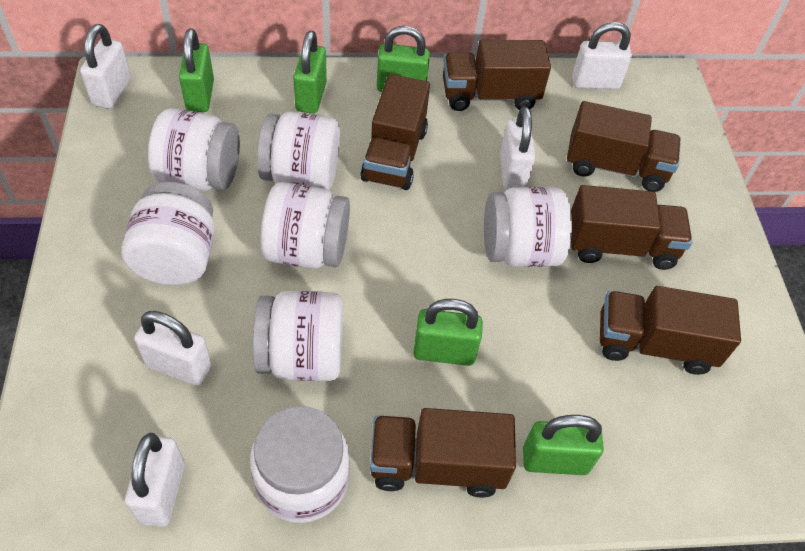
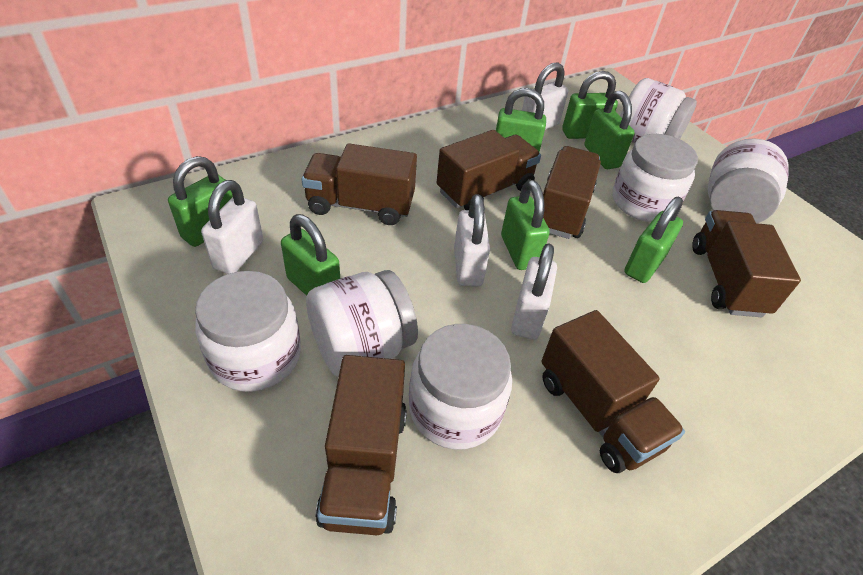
green padlock: 5 -> 7
white jar: 7 -> 6
white padlock: 5 -> 4

